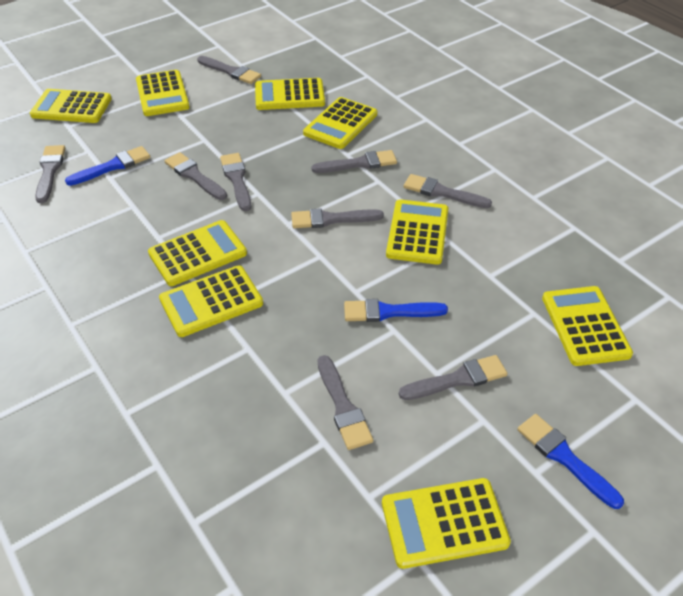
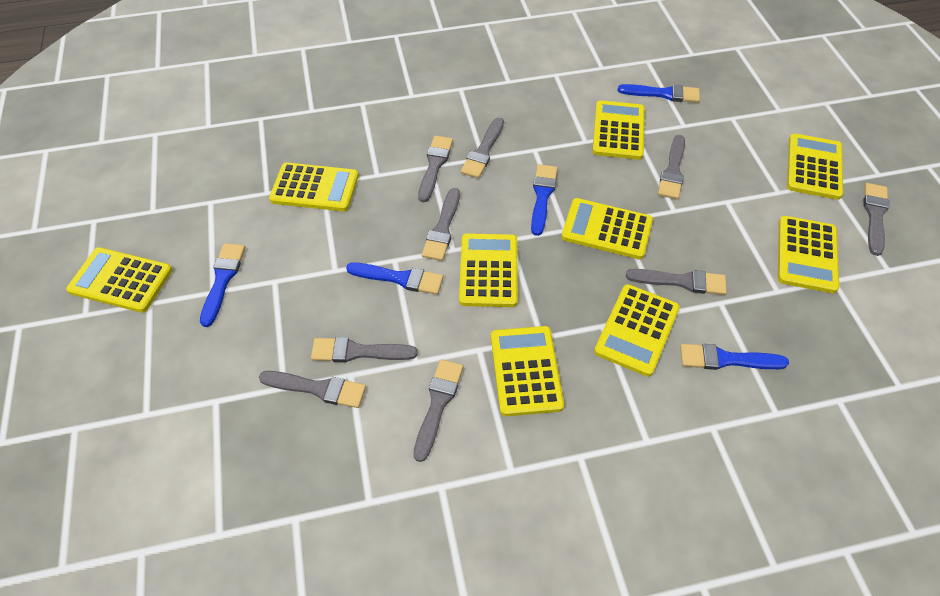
blue brush: 3 -> 5

